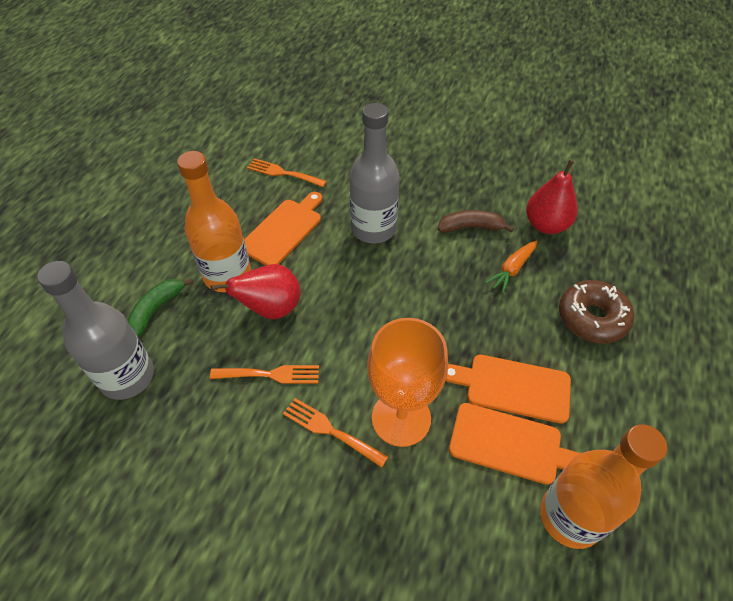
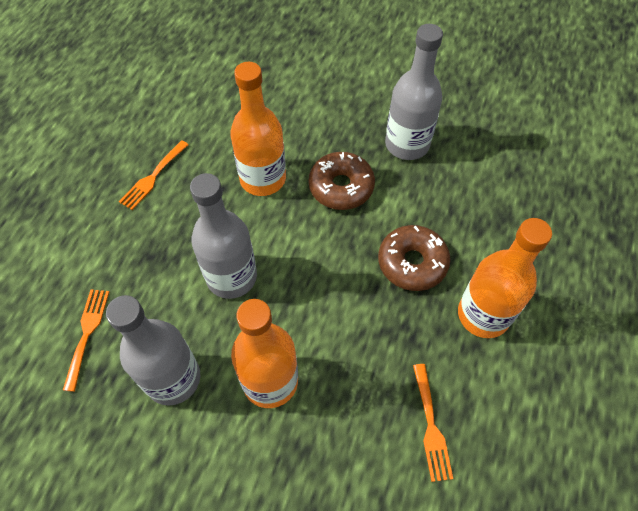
brown banana: 1 -> 0
brown donut: 1 -> 2
green banana: 1 -> 0
grey bottle: 2 -> 3
orange bottle: 2 -> 3
orange carrot: 1 -> 0
orange cutting board: 3 -> 0
orange goblet: 1 -> 0
red pear: 2 -> 0

